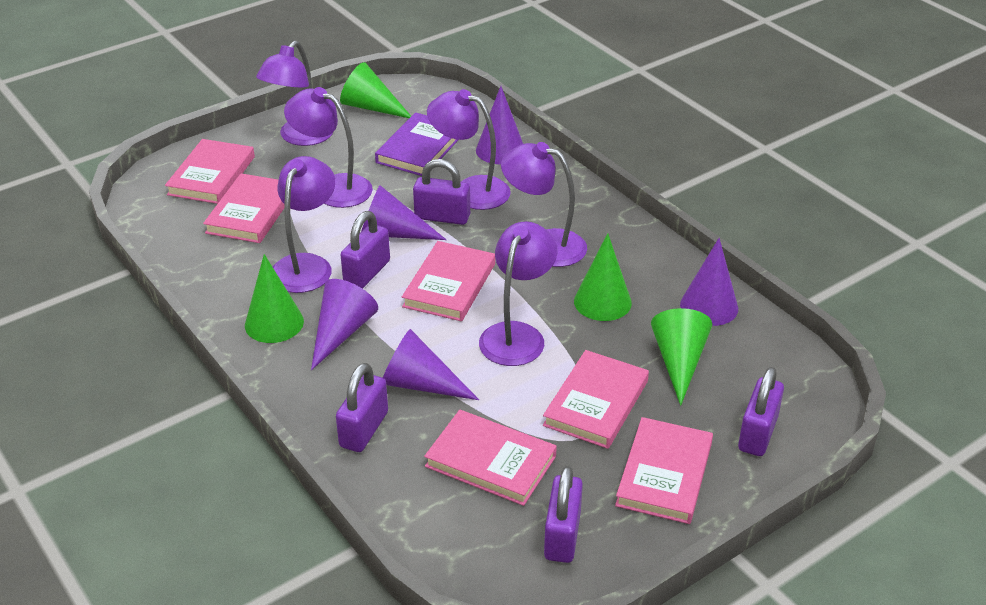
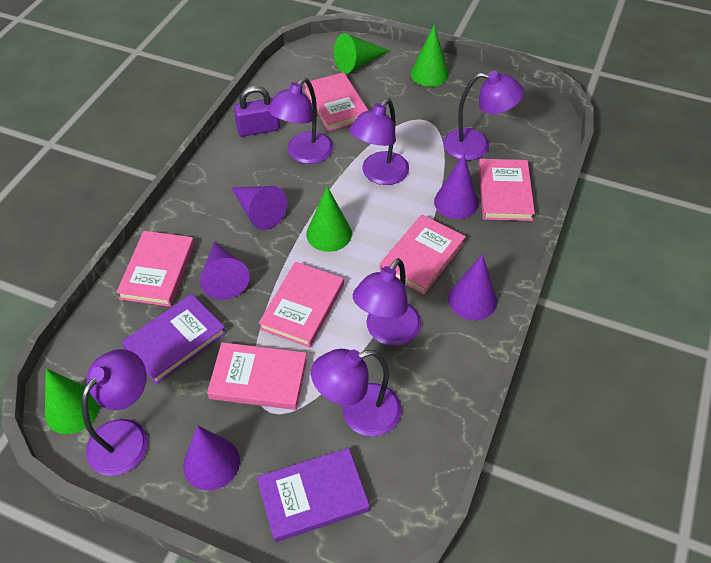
purple book: 1 -> 2
purple padlock: 5 -> 1

